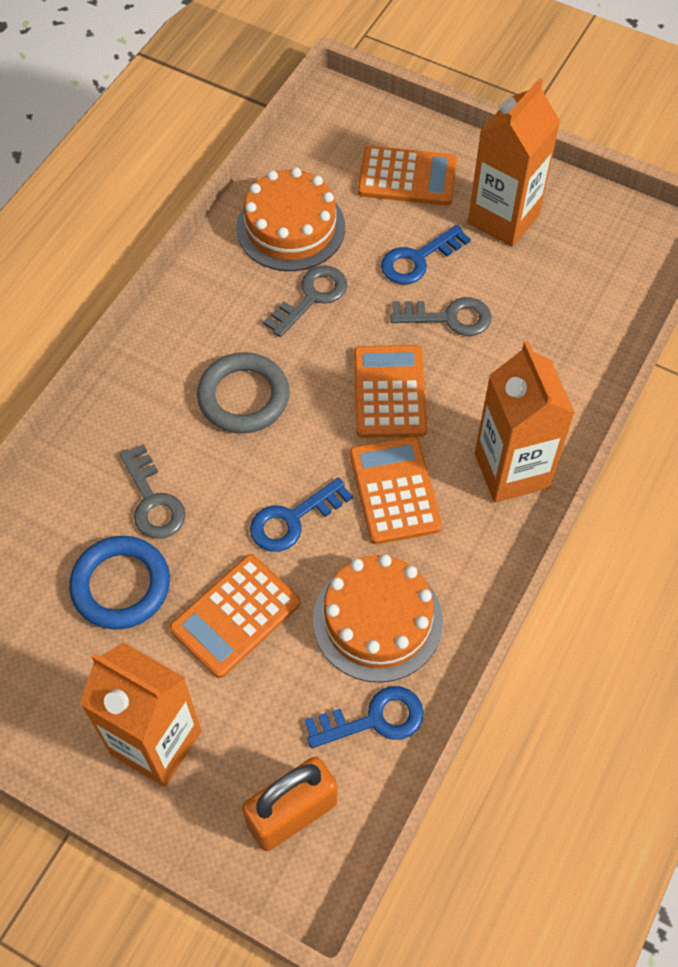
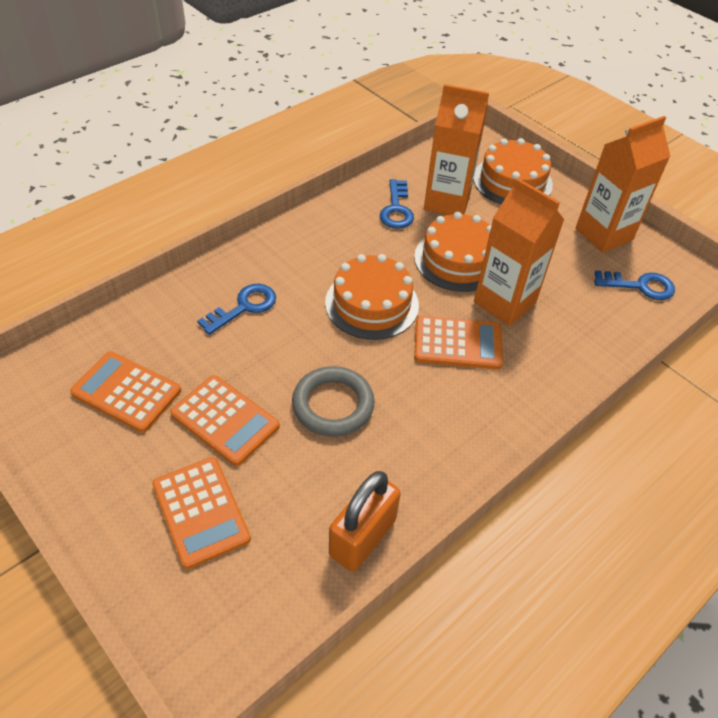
blue ring: 1 -> 0
grey key: 3 -> 0
orange cake: 2 -> 3

